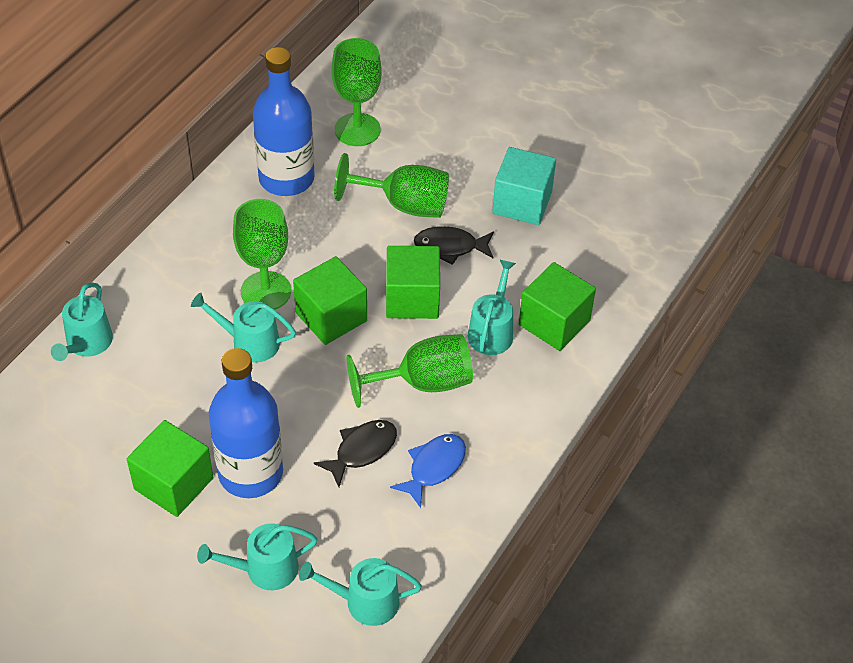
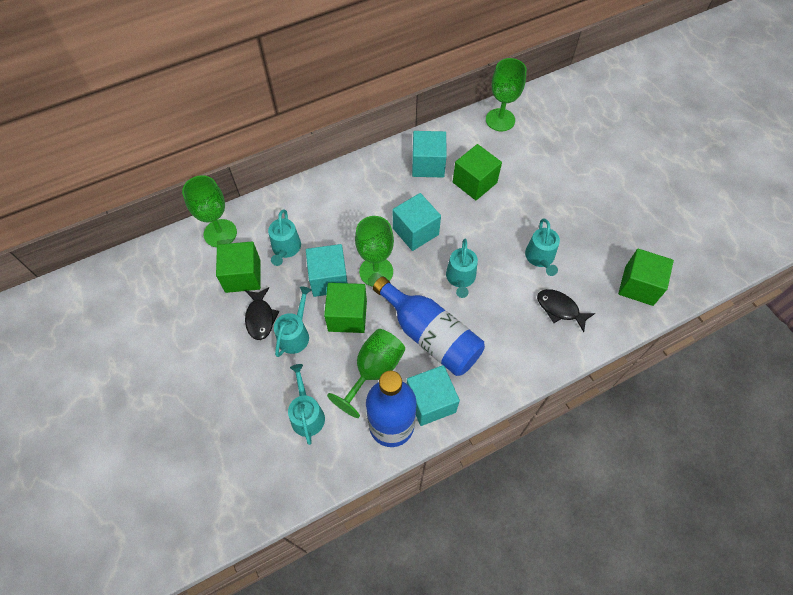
blue fish: 1 -> 0
turquoise cube: 1 -> 4

